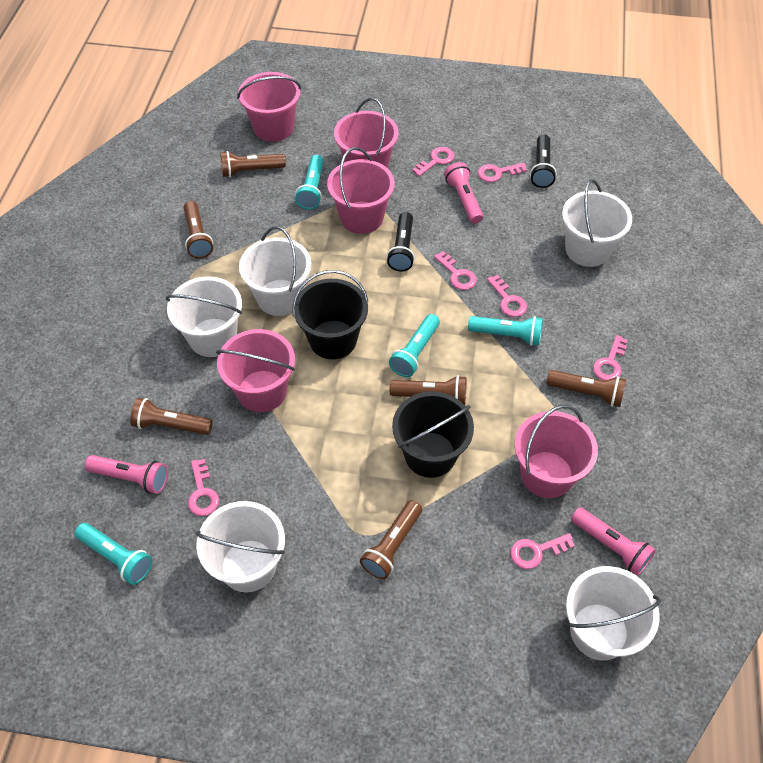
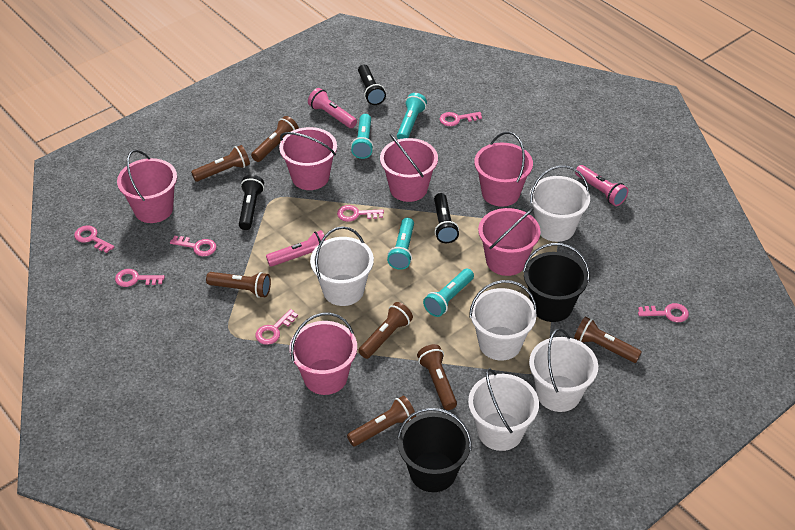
black flashlight: 2 -> 3
brown flashlight: 6 -> 7
pink bucket: 5 -> 6

